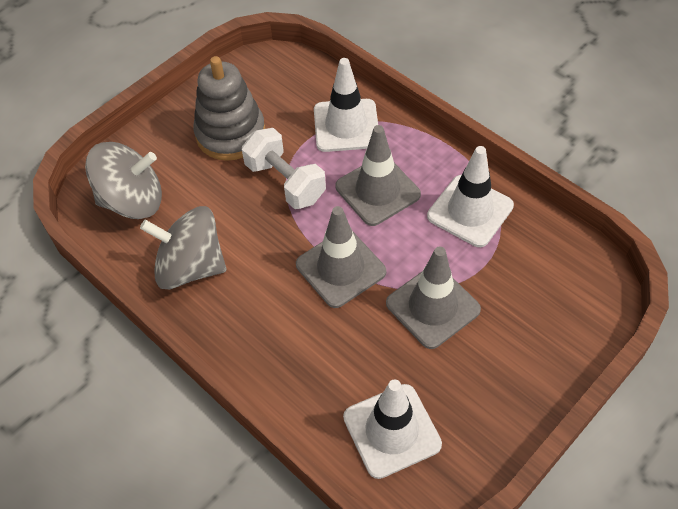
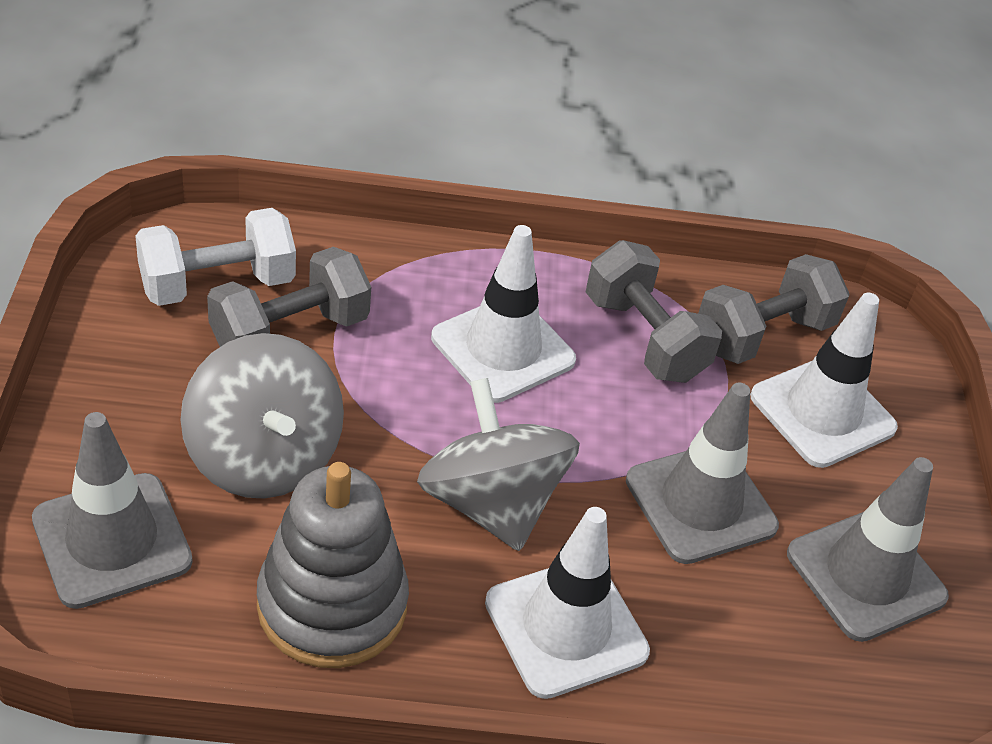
grey dumbbell: 0 -> 3

